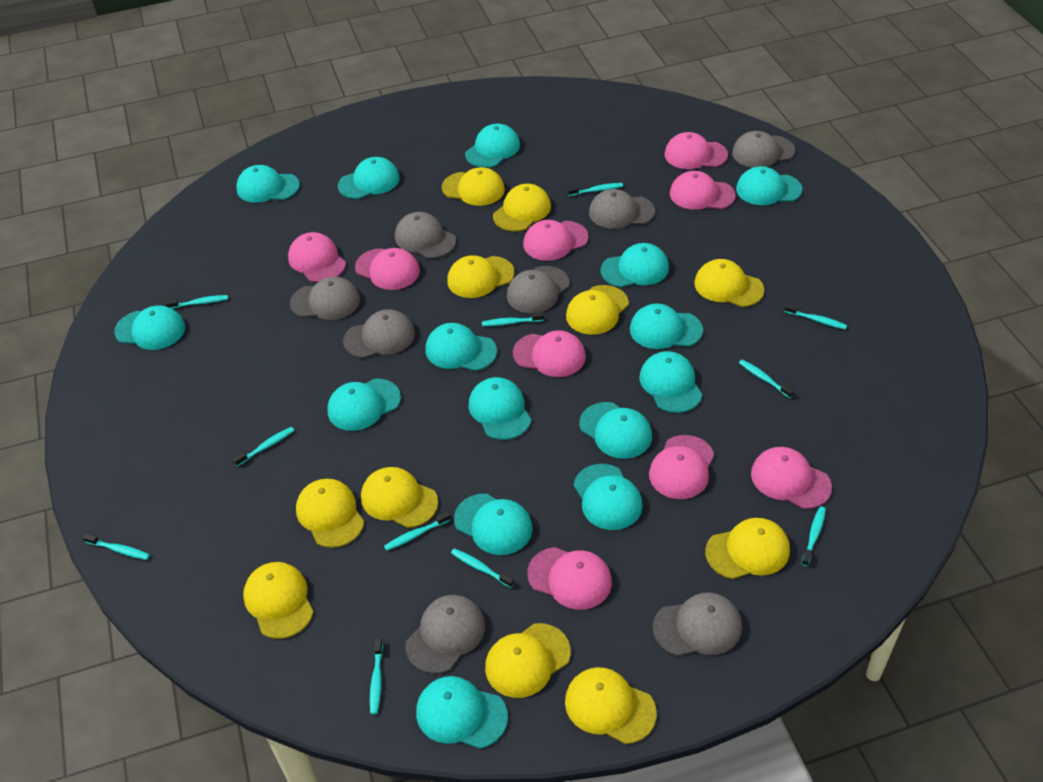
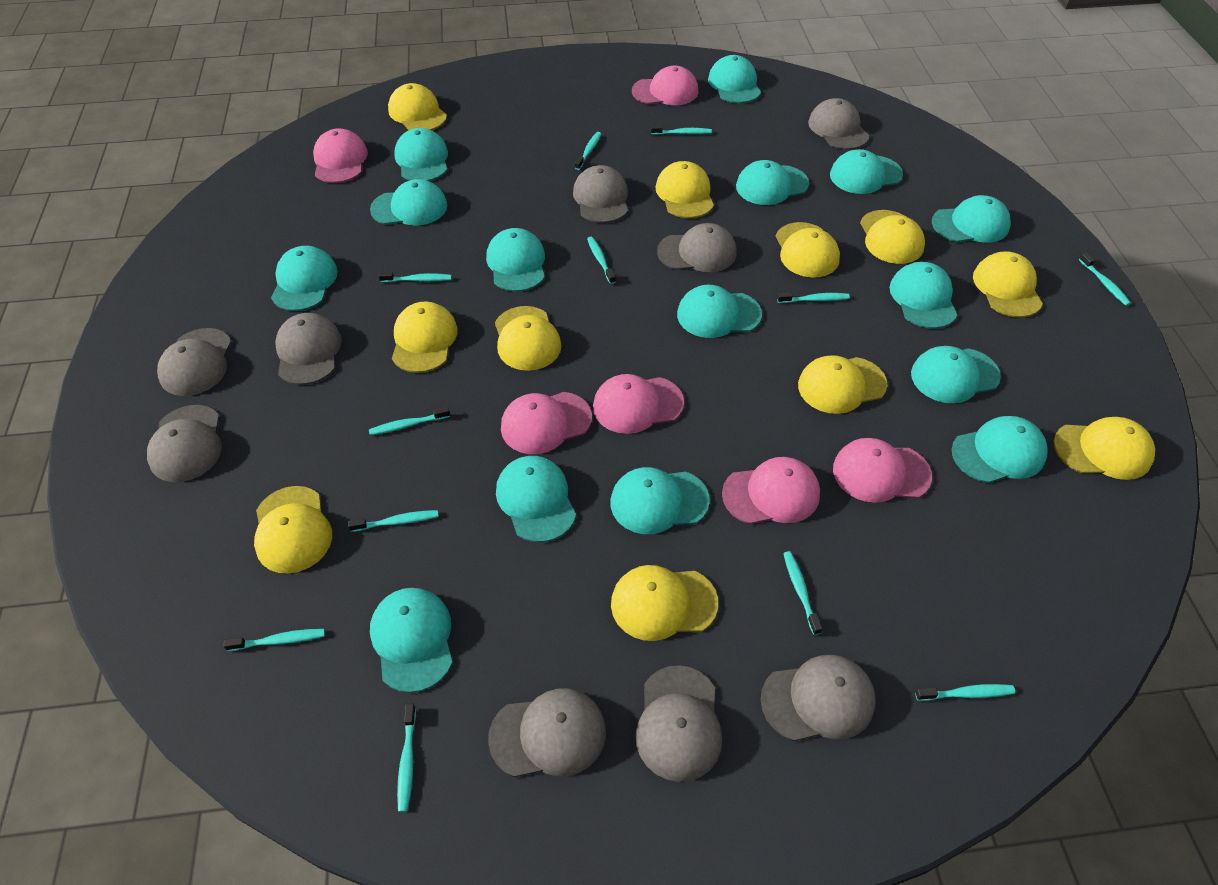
grey cap: 8 -> 9
pink cap: 9 -> 6
turquoise toothbrush: 11 -> 12

